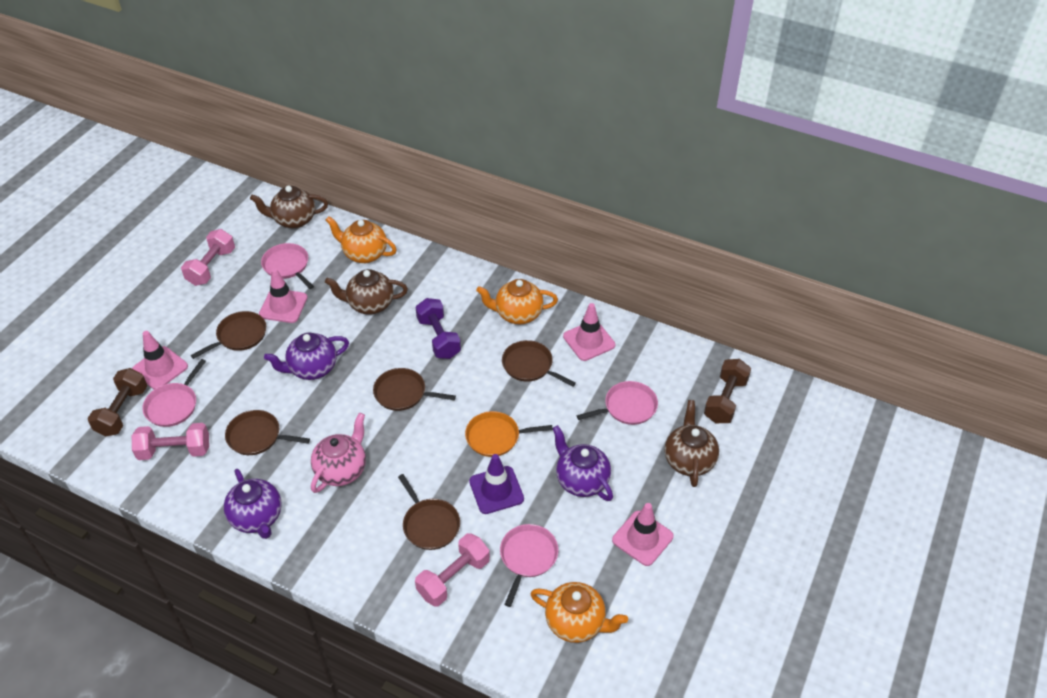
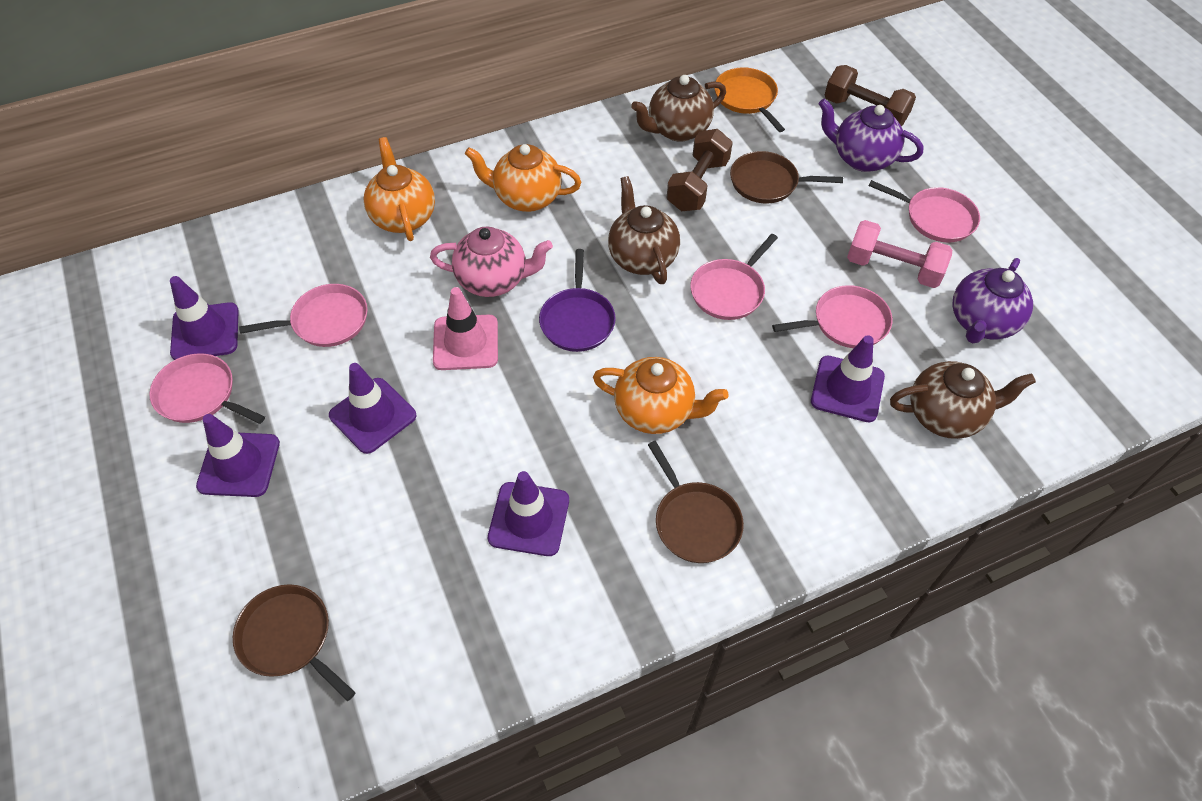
brown pan: 5 -> 3
pink dumbbell: 3 -> 1
pink pan: 4 -> 5
pink traffic cone: 4 -> 1
purple dumbbell: 1 -> 0
purple pan: 0 -> 1
purple teapot: 3 -> 2
purple traffic cone: 1 -> 5

